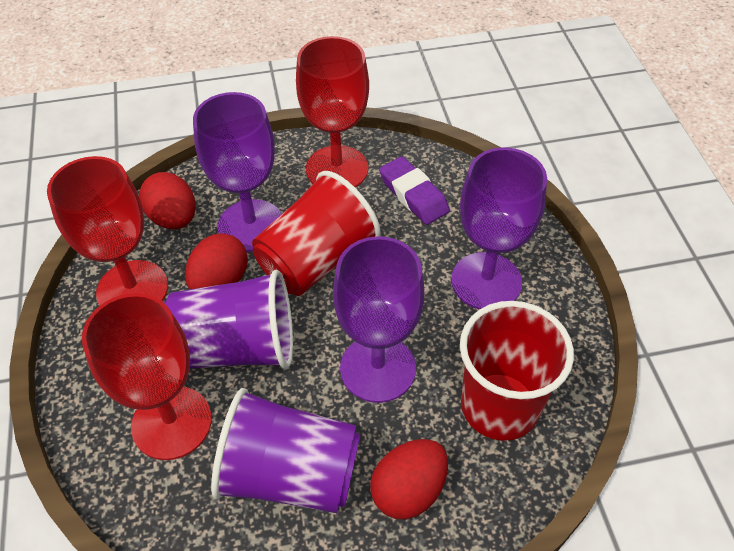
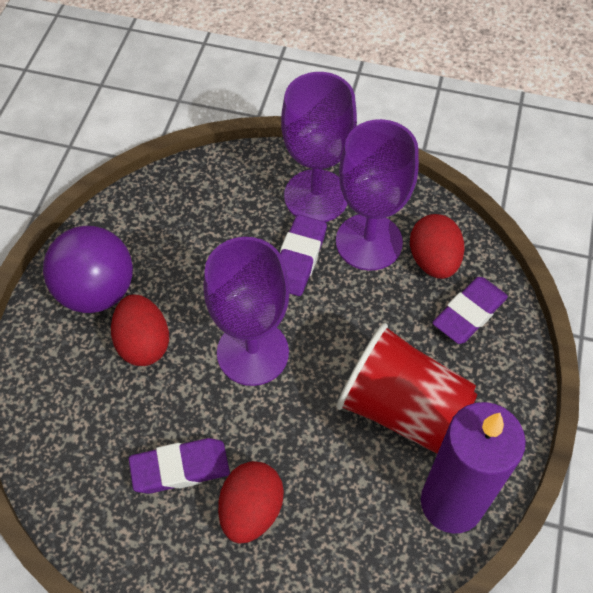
purple ball: 0 -> 1
purple candle: 0 -> 1
purple cup: 2 -> 0
purple eraser: 1 -> 3
red cup: 2 -> 1
red goblet: 3 -> 0

